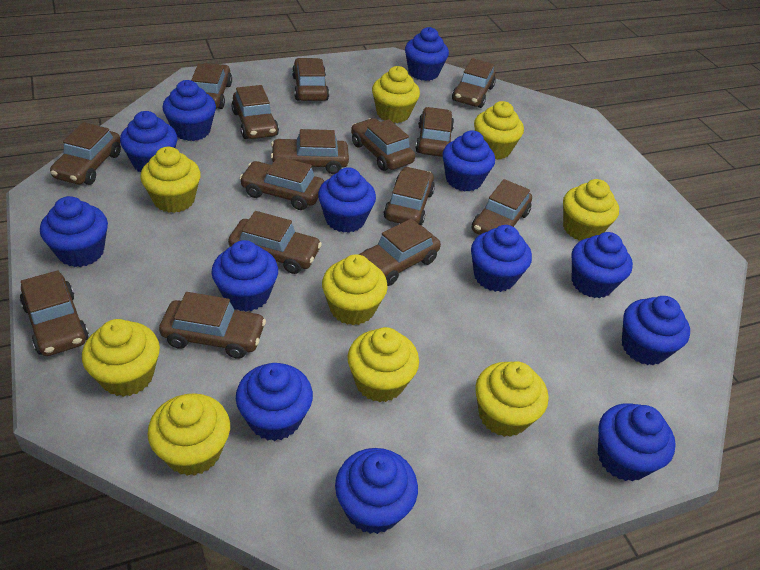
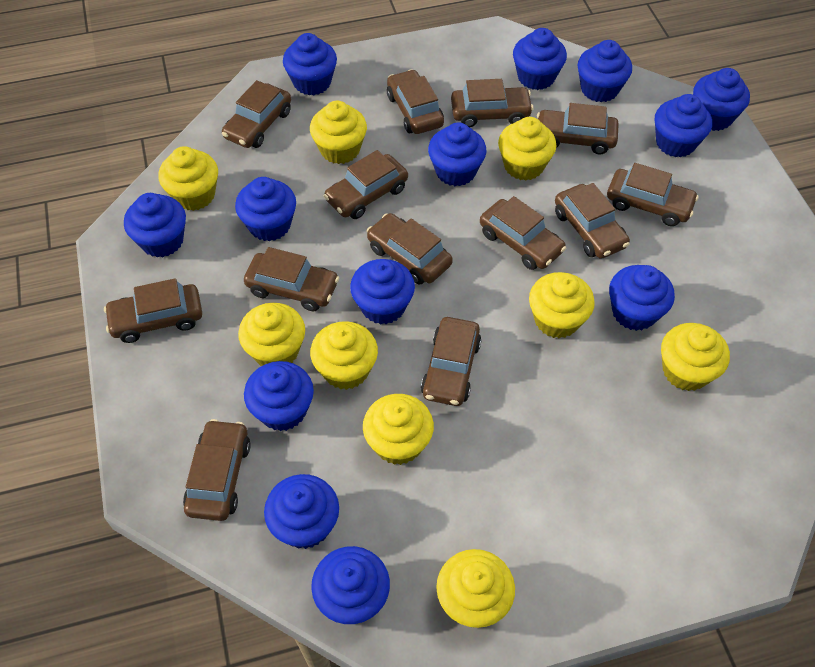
brown car: 15 -> 13

